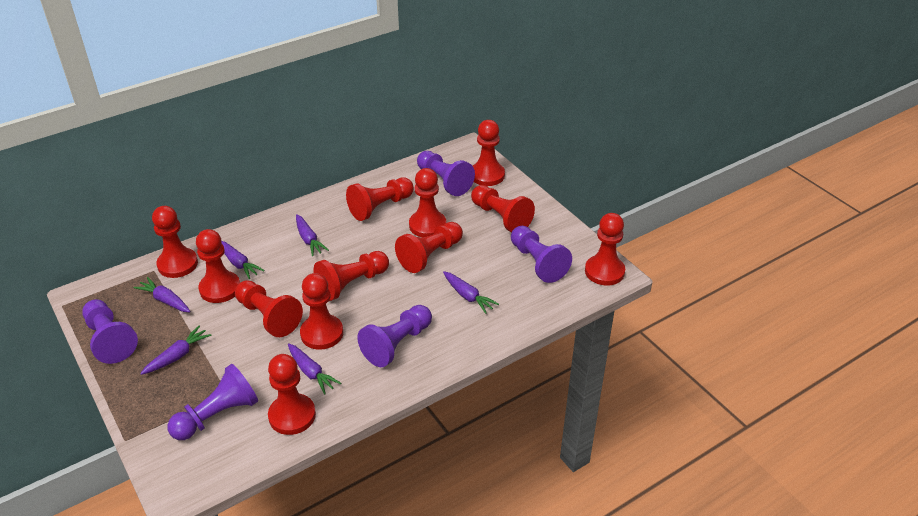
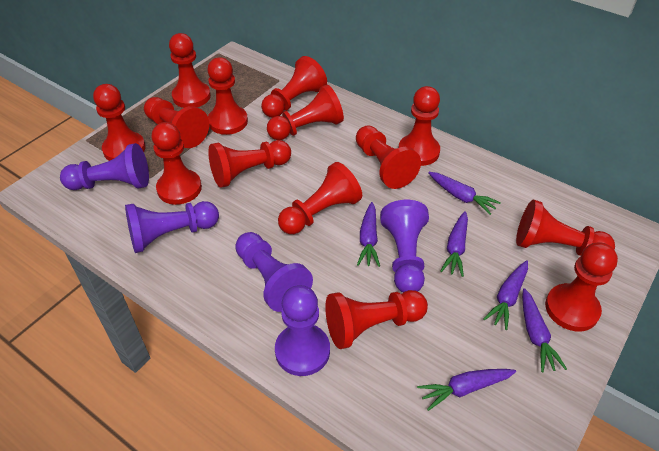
red pawn: 12 -> 14

